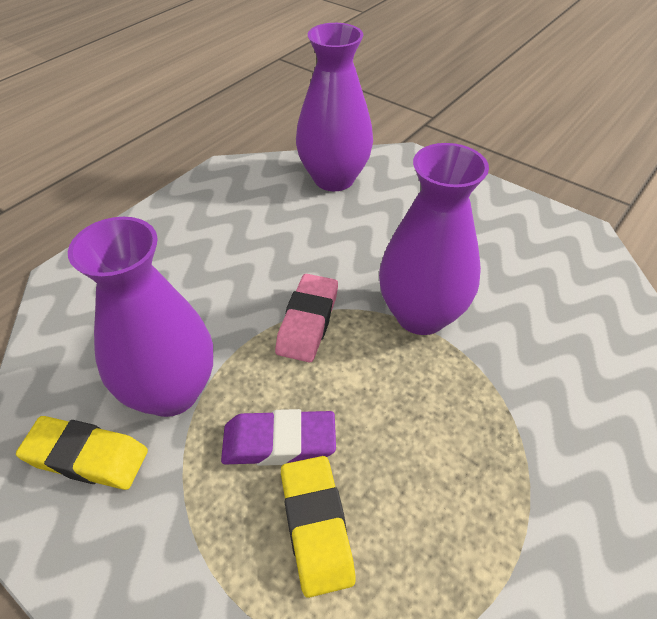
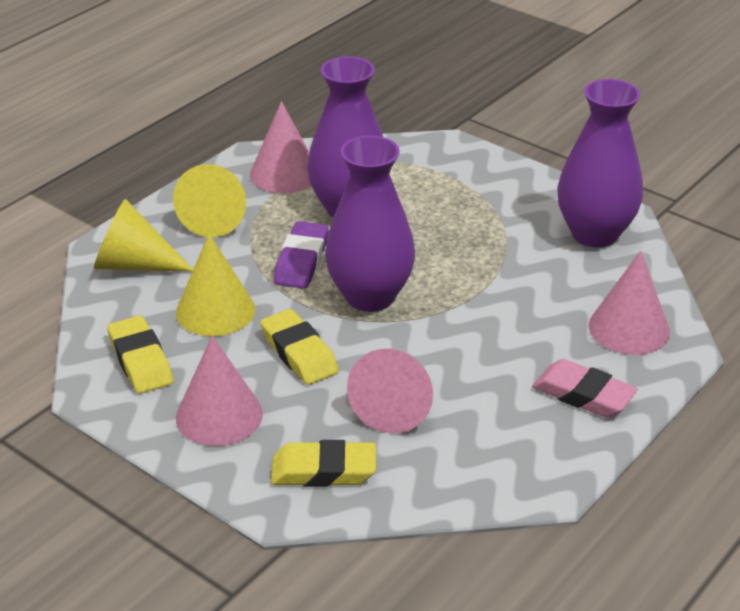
pink cone: 0 -> 4
yellow cone: 0 -> 3
yellow eraser: 2 -> 3

